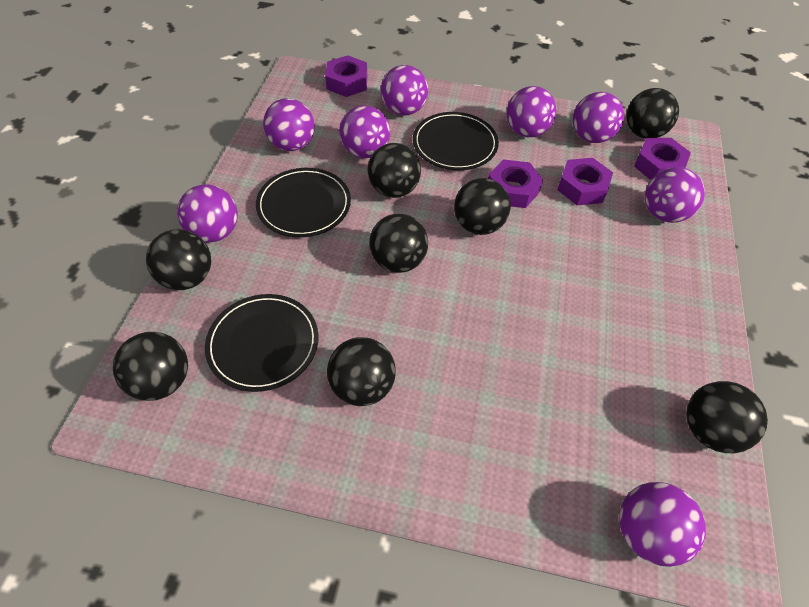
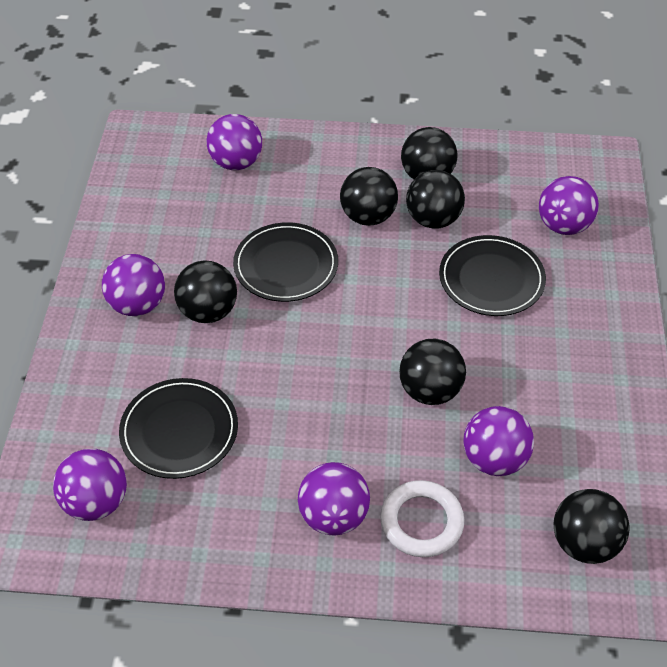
black ball: 8 -> 6
purple ball: 8 -> 6
purple nut: 4 -> 0
white ring: 0 -> 1

